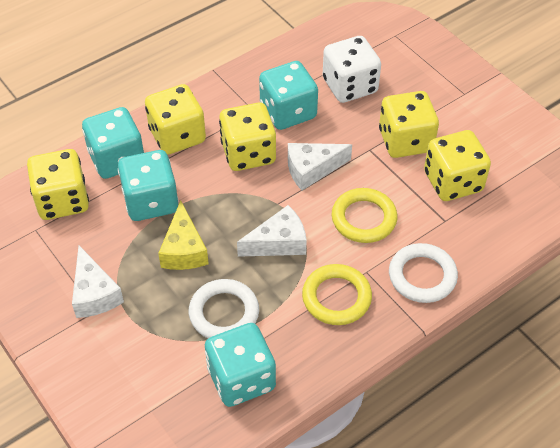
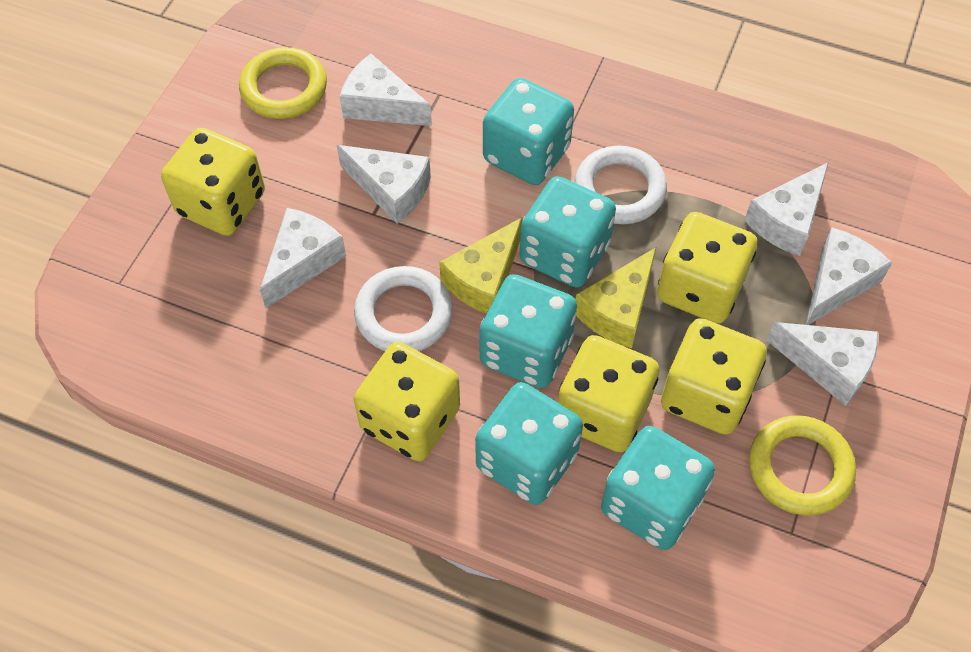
turquoise dice: 4 -> 5
white cheese: 3 -> 6
white dice: 1 -> 0
yellow cheese: 1 -> 2

